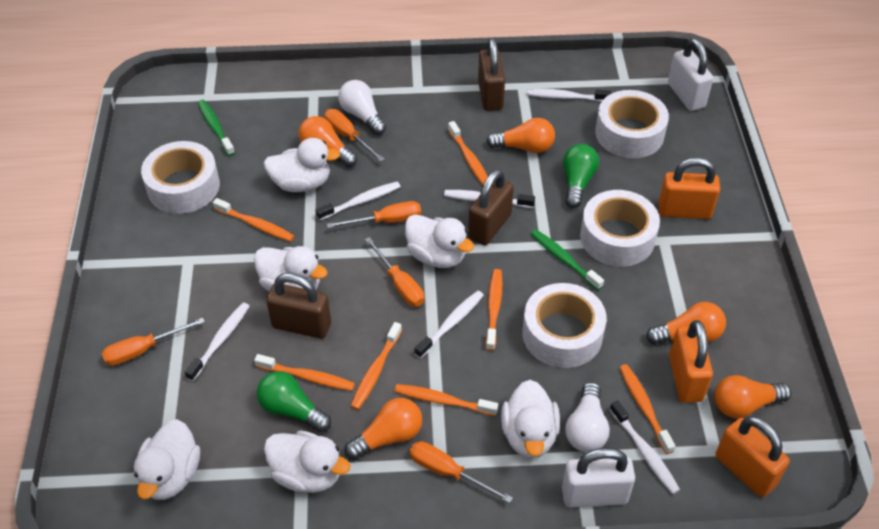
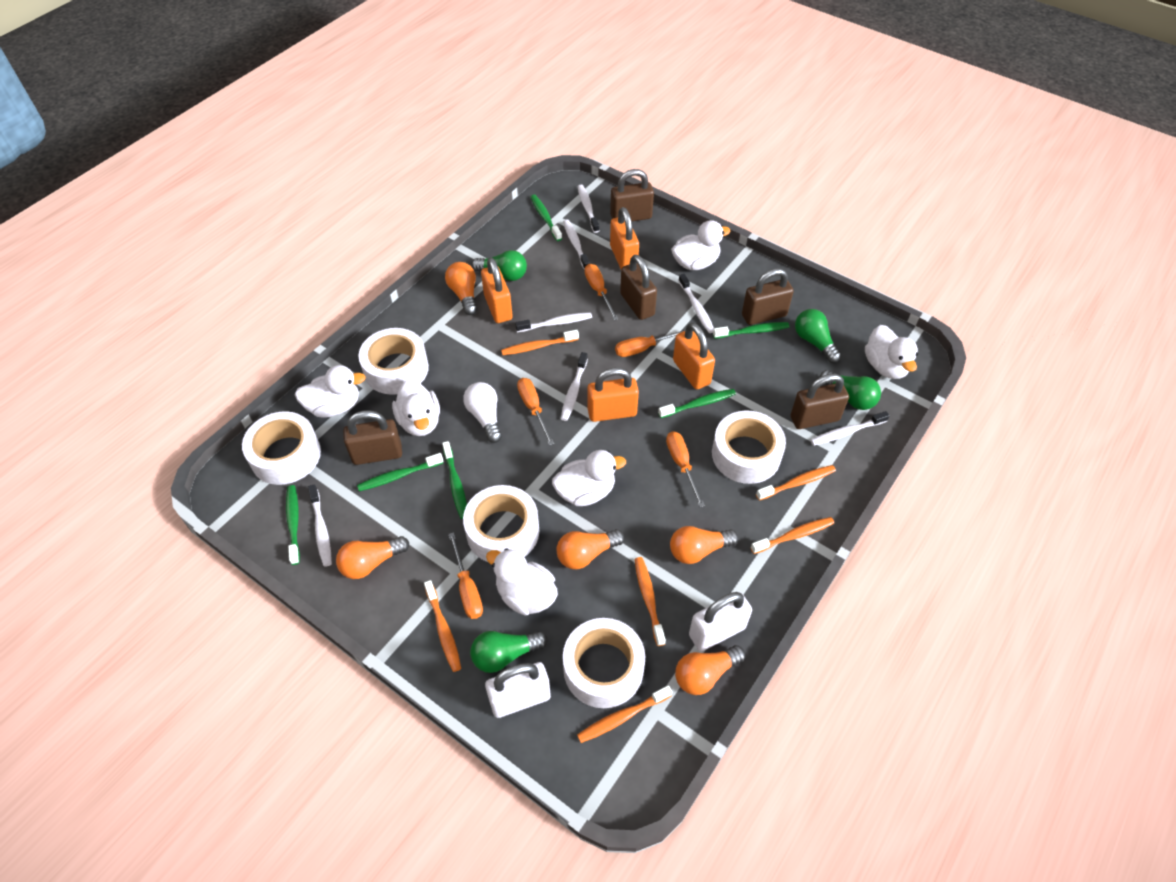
brown padlock: 3 -> 5
green light bulb: 2 -> 4
green toothbrush: 2 -> 6
orange padlock: 3 -> 4
orange toothbrush: 7 -> 6
white light bulb: 2 -> 1
white tape: 4 -> 5
white toothbrush: 6 -> 7

